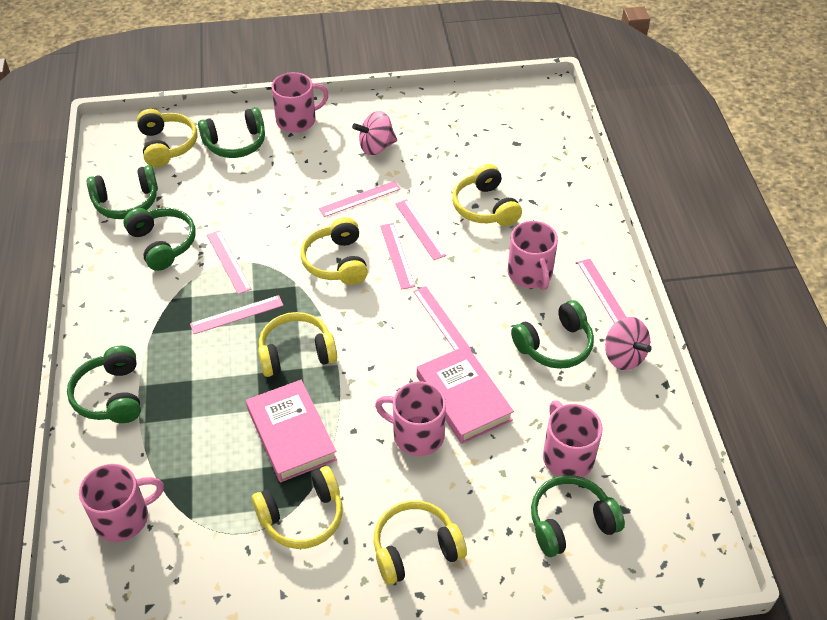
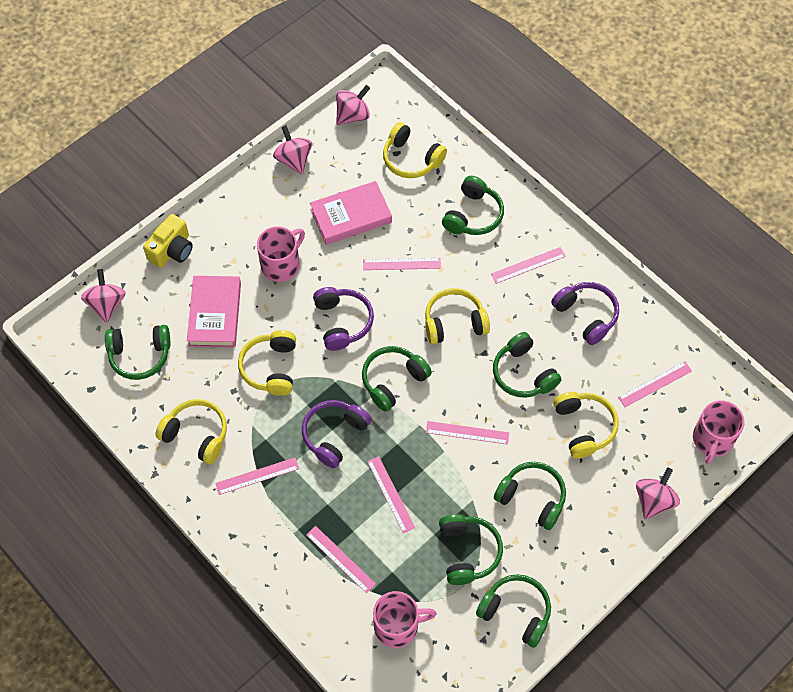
green headphones: 6 -> 7
pink mug: 5 -> 3
pink spinning top: 2 -> 4
purple headphones: 0 -> 3
yellow camera: 0 -> 1
yellow headphones: 6 -> 5

